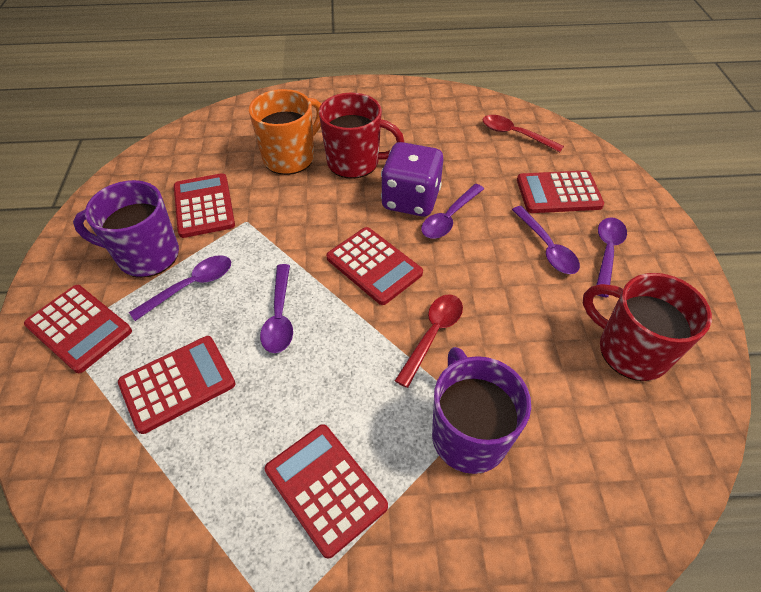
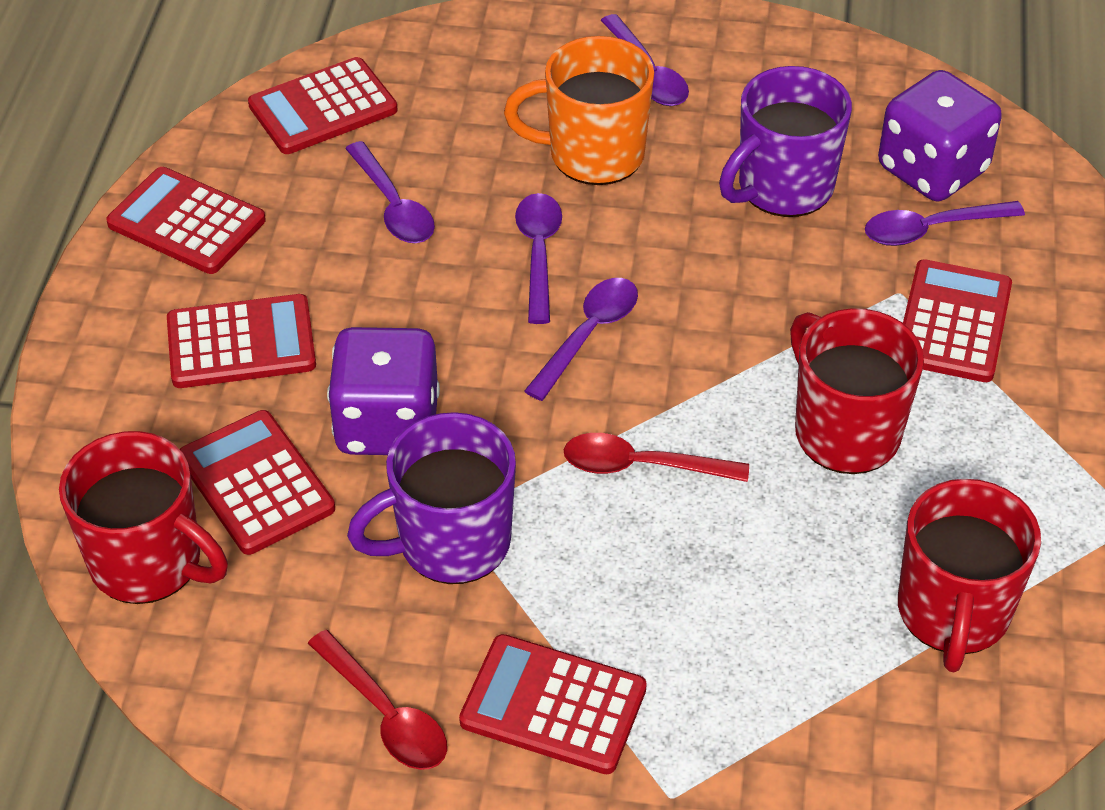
purple dice: 1 -> 2
red mug: 2 -> 3

